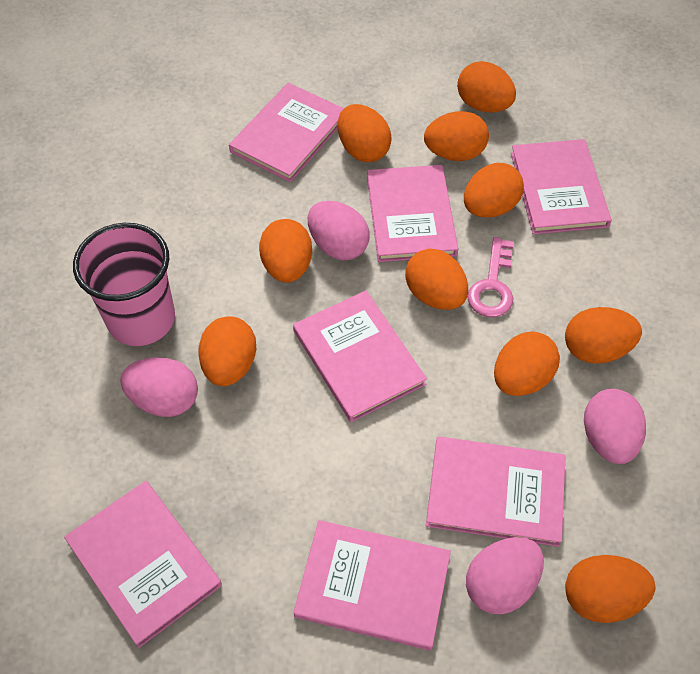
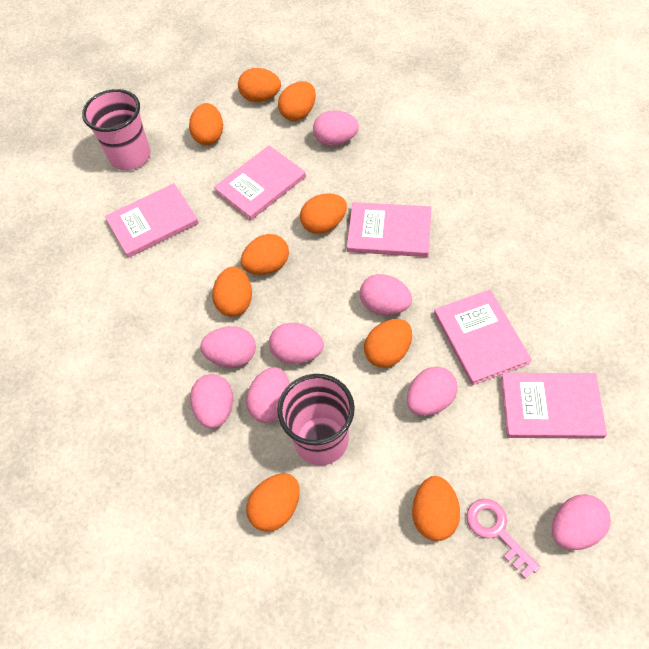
orange egg: 10 -> 9
pink book: 7 -> 5
pink cup: 1 -> 2
pink egg: 4 -> 8

